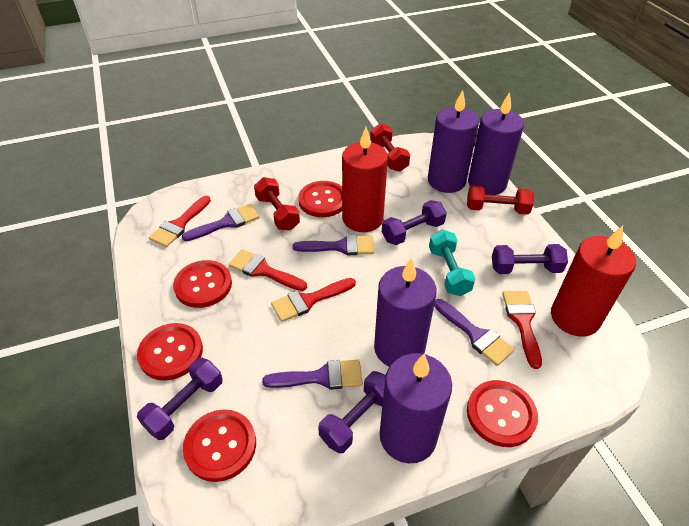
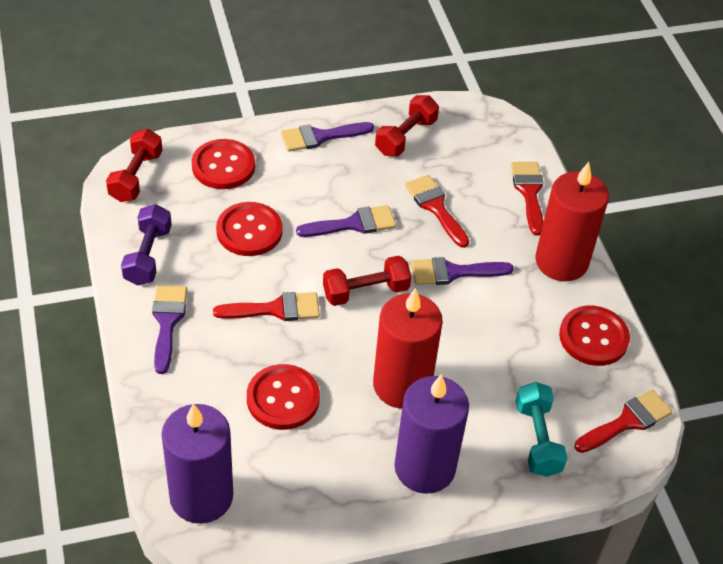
purple candle: 4 -> 2
purple dumbbell: 4 -> 1
red button: 5 -> 4

